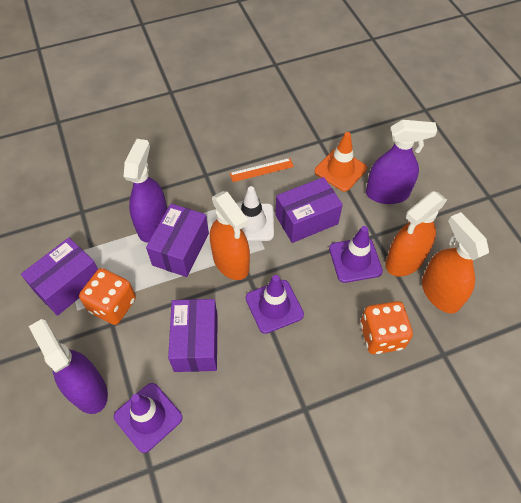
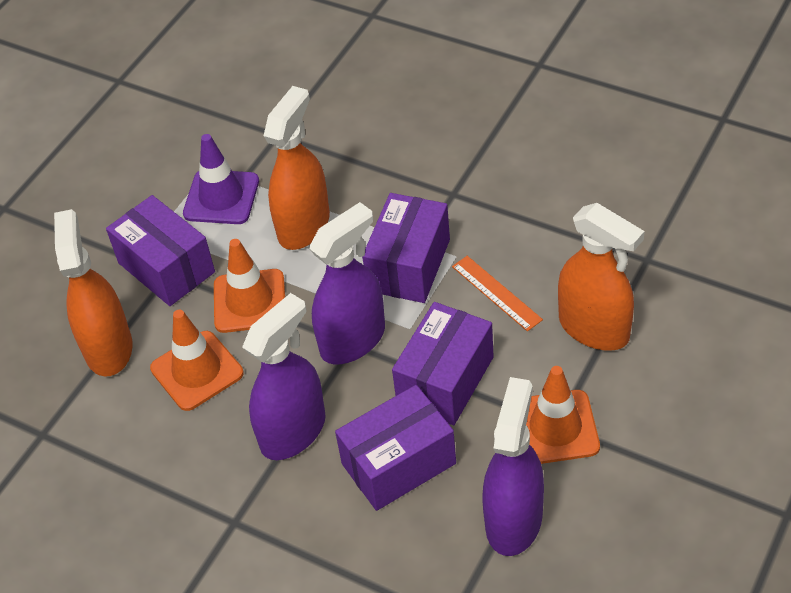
orange dice: 2 -> 0
orange traffic cone: 1 -> 3
purple traffic cone: 3 -> 1
white traffic cone: 1 -> 0

